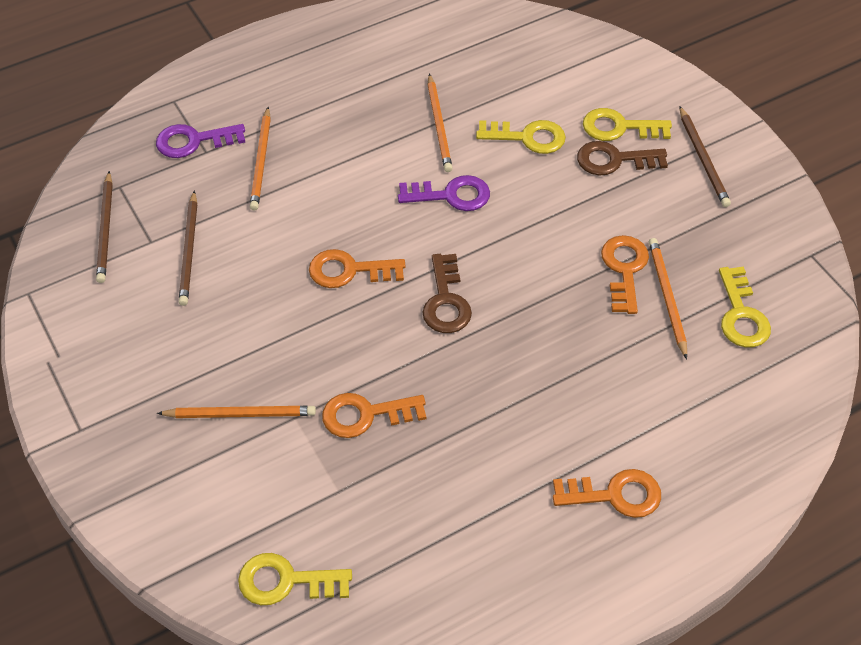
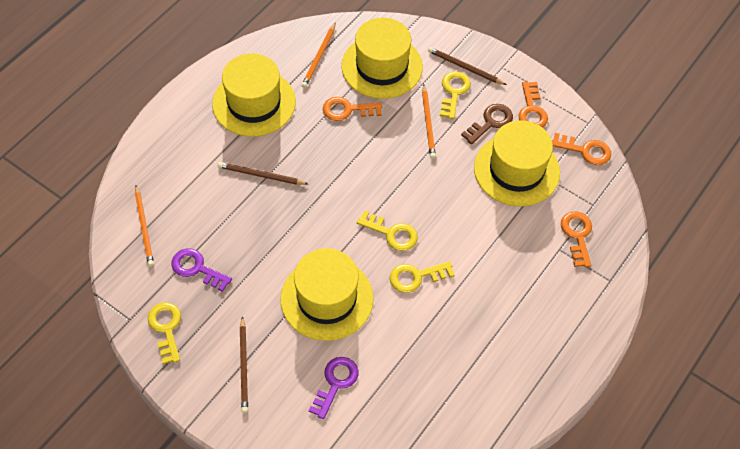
brown key: 2 -> 1
orange pencil: 4 -> 3
yellow hat: 0 -> 4

